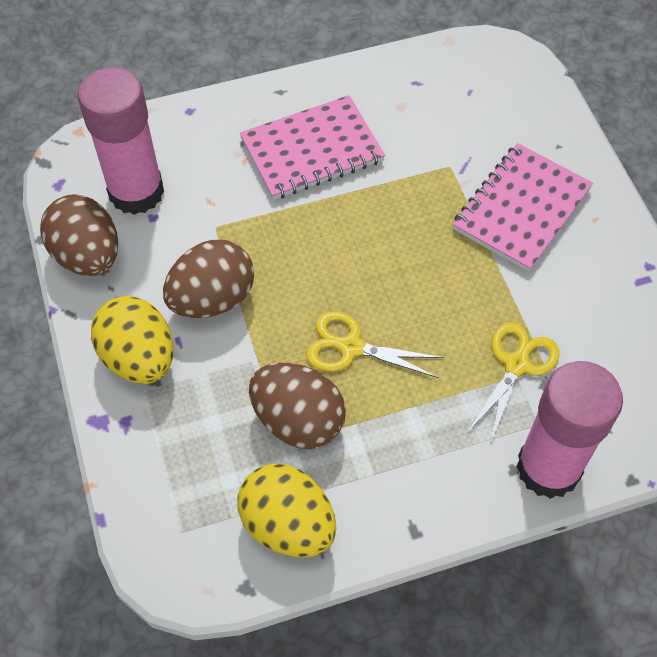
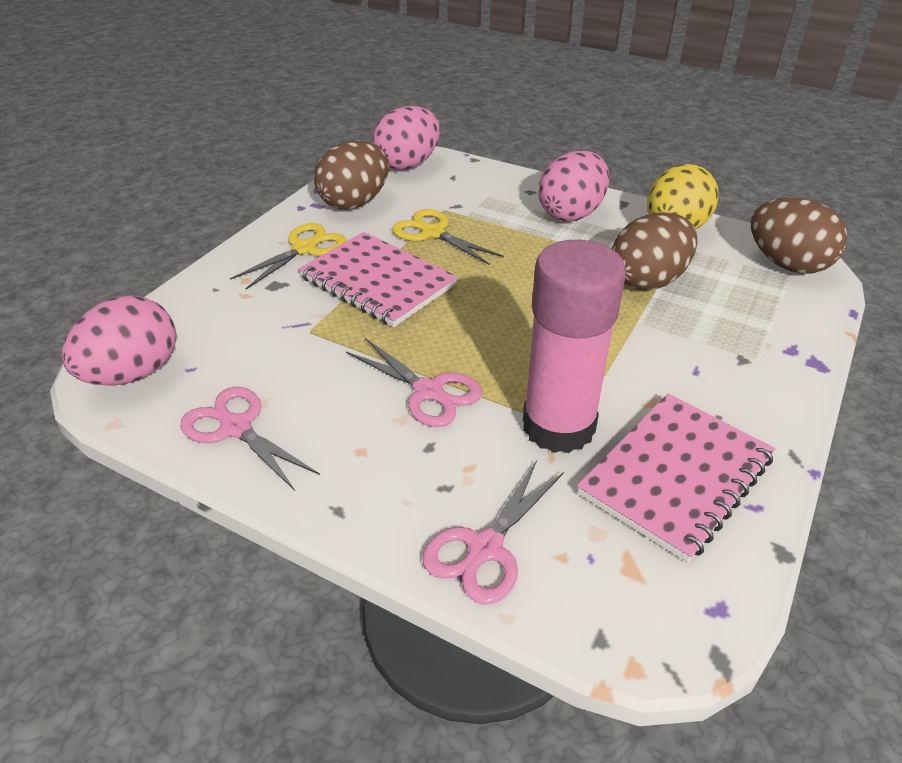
pink egg: 0 -> 3
pink glue stick: 2 -> 1
pink scissors: 0 -> 3
yellow egg: 2 -> 1

